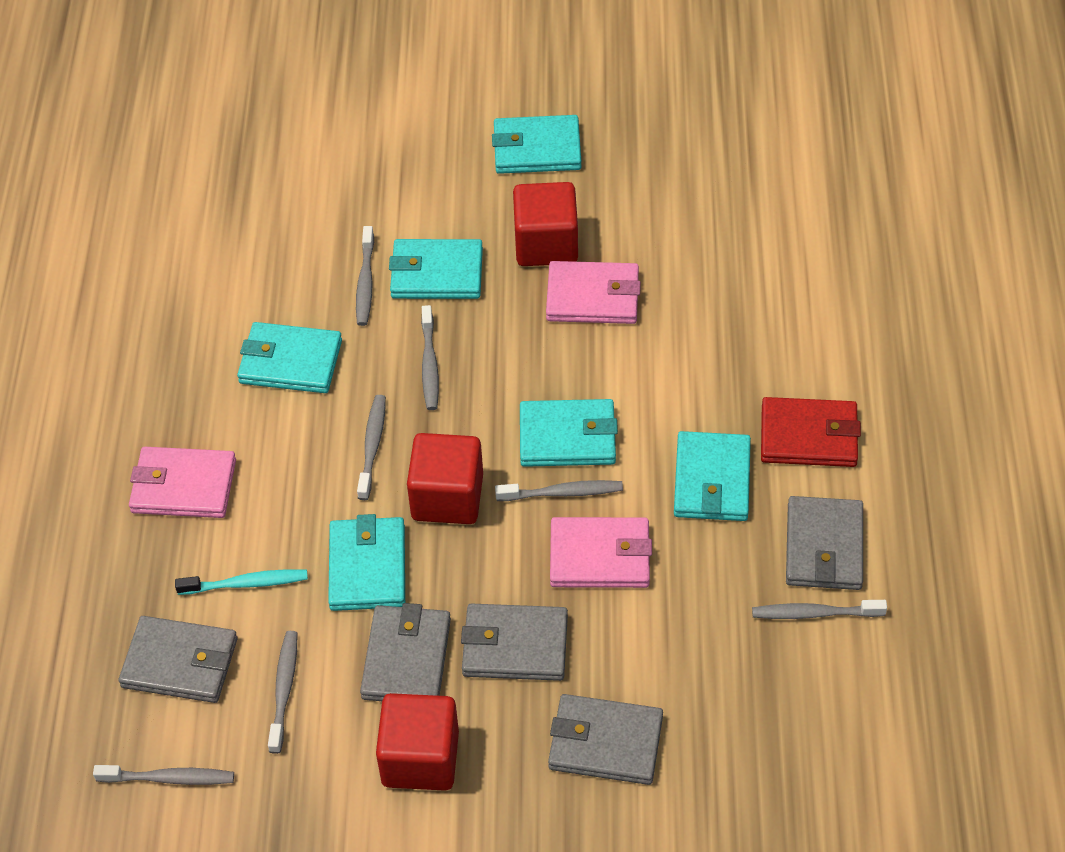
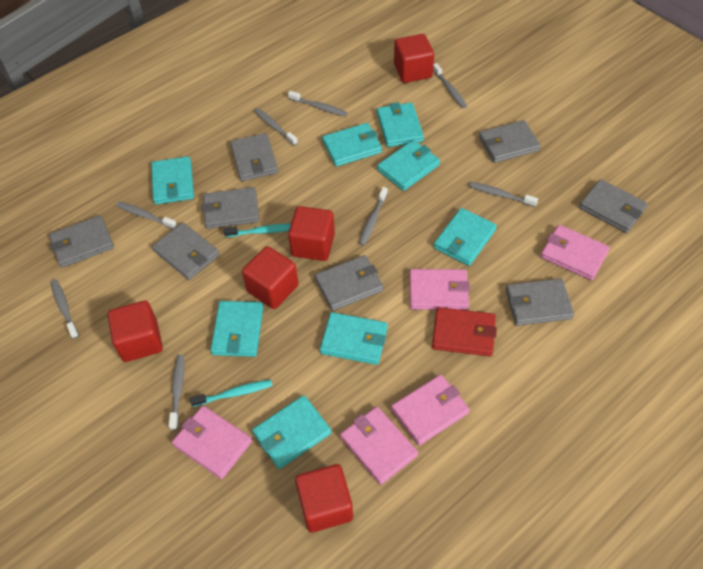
grey toothbrush: 7 -> 8
grey wallet: 5 -> 8
pink wallet: 3 -> 5
red cube: 3 -> 5
turquoise toothbrush: 1 -> 2
turquoise wallet: 6 -> 8

